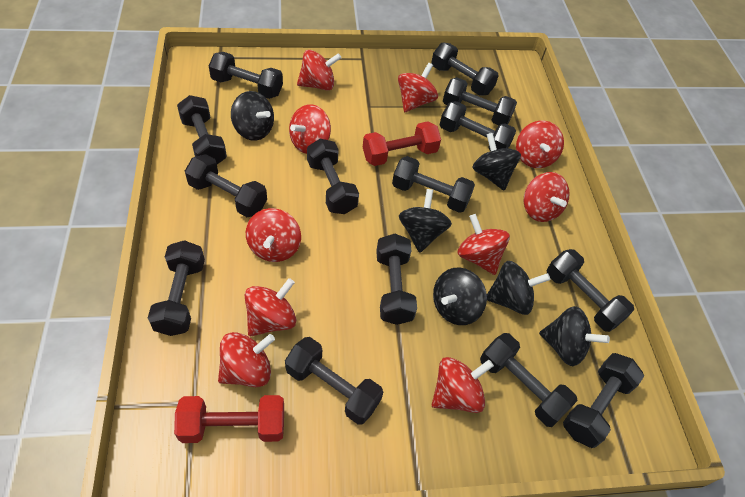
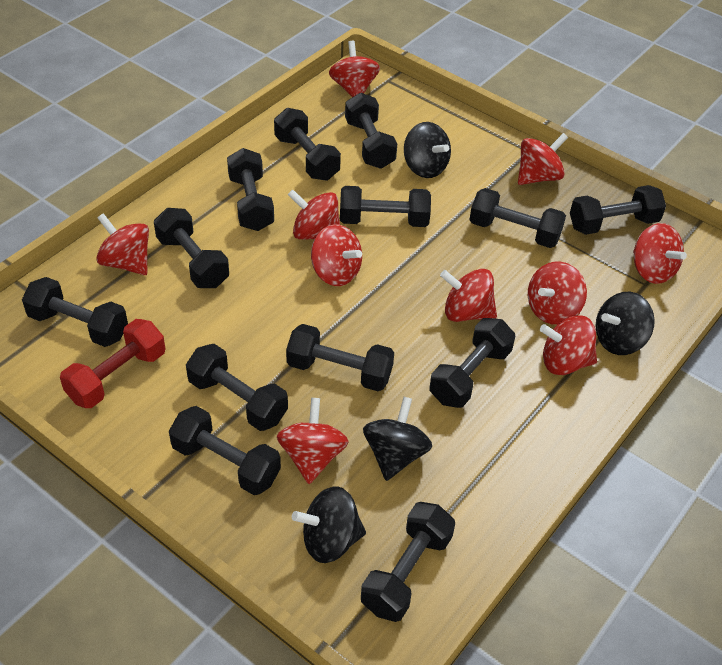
black dumbbell: 14 -> 13
black spinning top: 6 -> 4
red dumbbell: 2 -> 1

